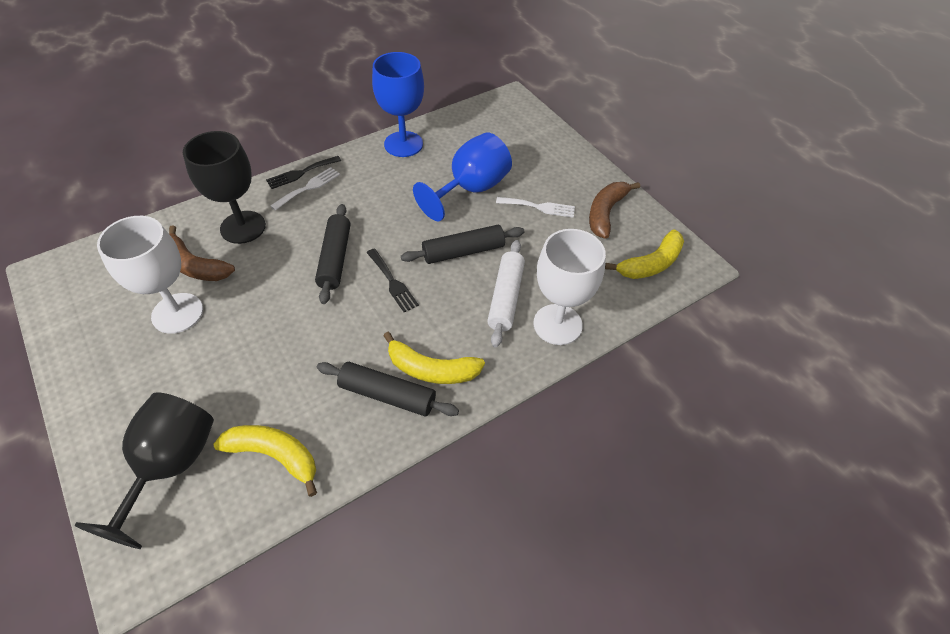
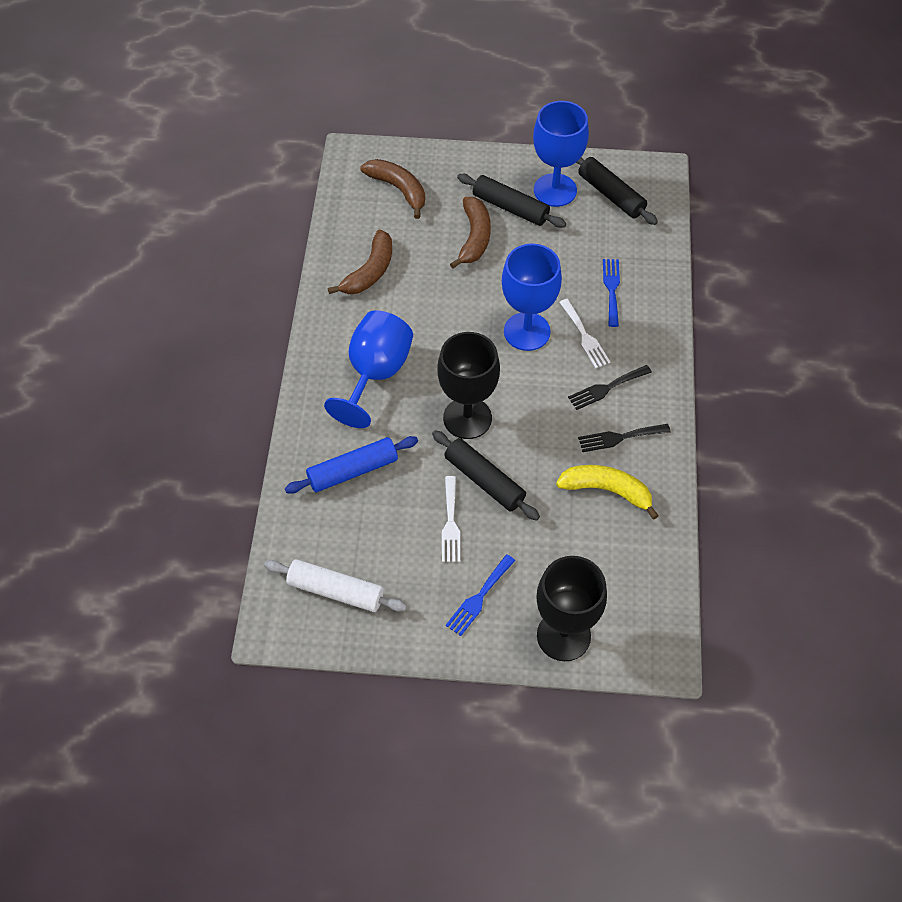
blue fork: 0 -> 2
blue goblet: 2 -> 3
blue rolling pin: 0 -> 1
brown banana: 2 -> 3
white goblet: 2 -> 0
yellow banana: 3 -> 1

